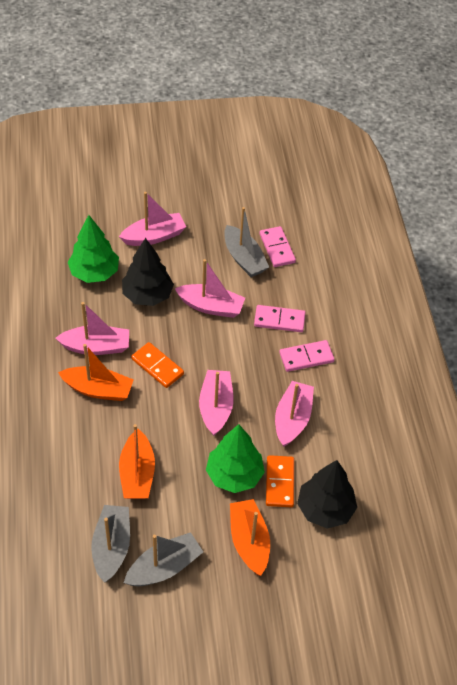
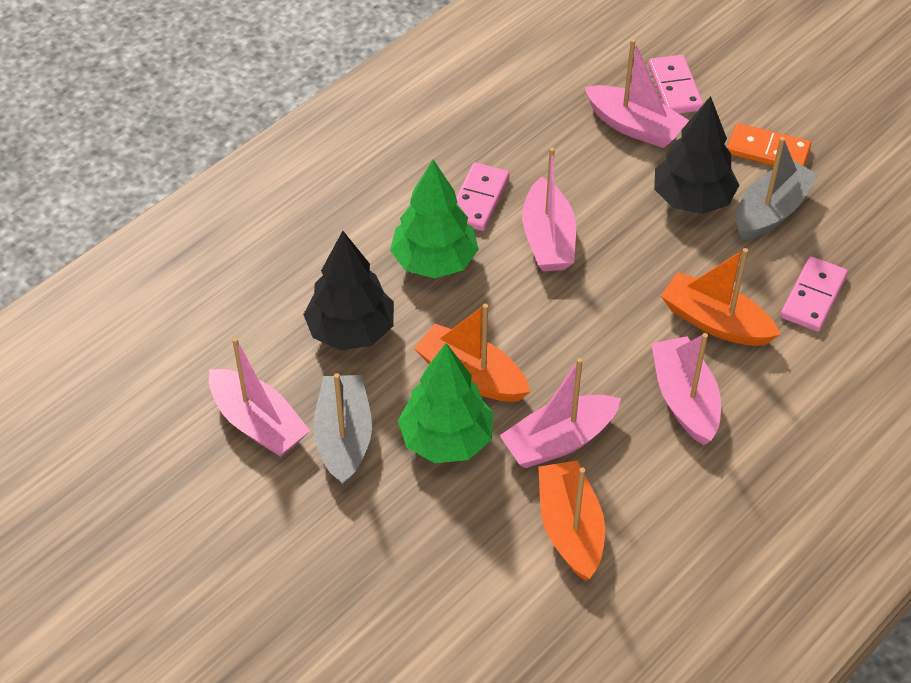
grey boat: 3 -> 2
orange domino: 2 -> 1

